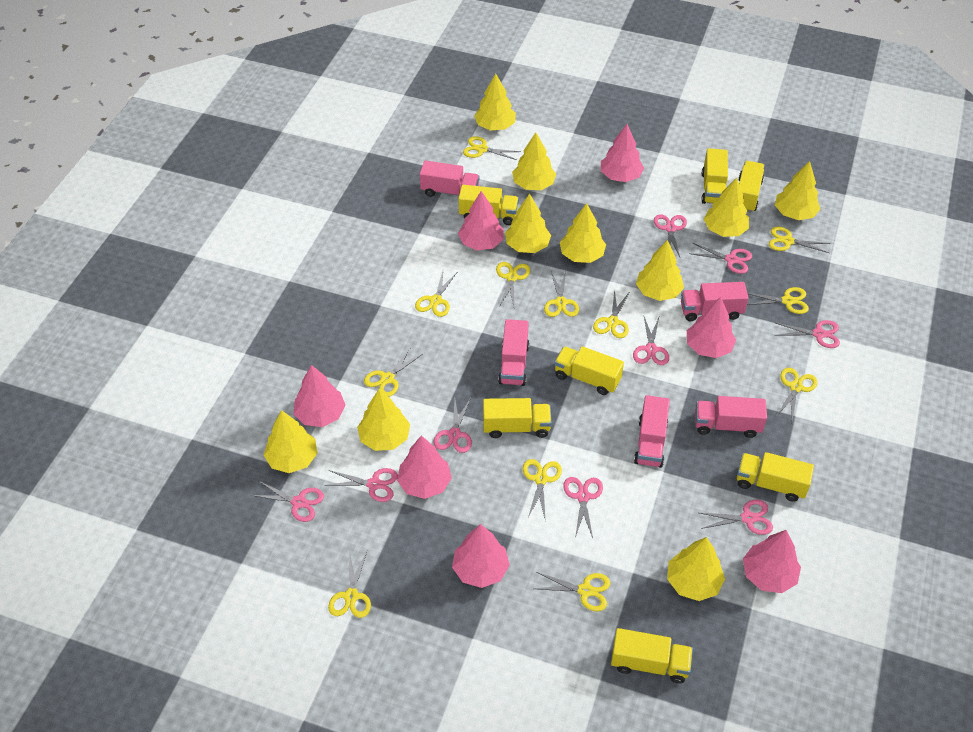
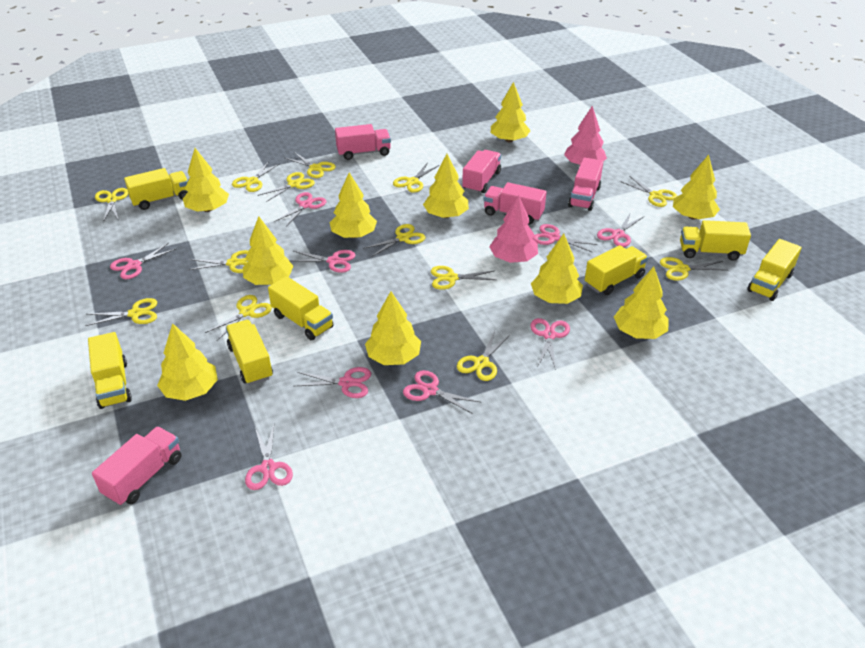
pink tree: 7 -> 2
yellow scissors: 12 -> 13

